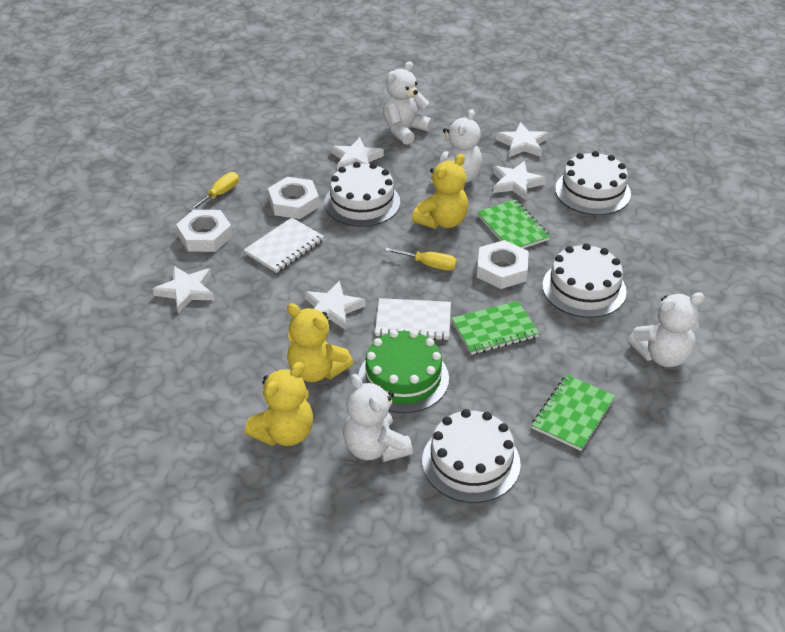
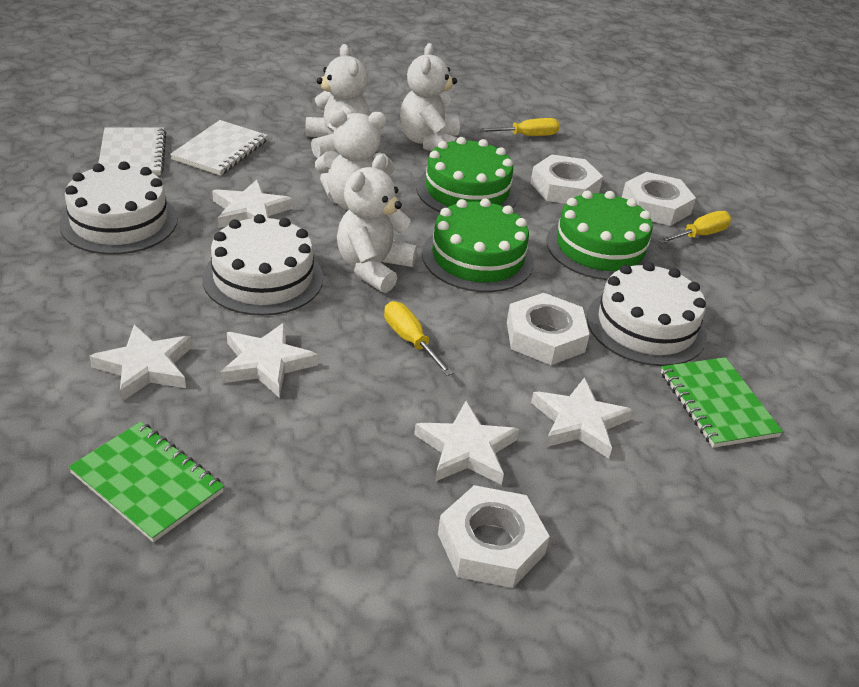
green cake: 1 -> 3
green notebook: 3 -> 2
white cake: 4 -> 3
white nut: 3 -> 4
yellow screwdriver: 2 -> 3
yellow teddy bear: 3 -> 0

